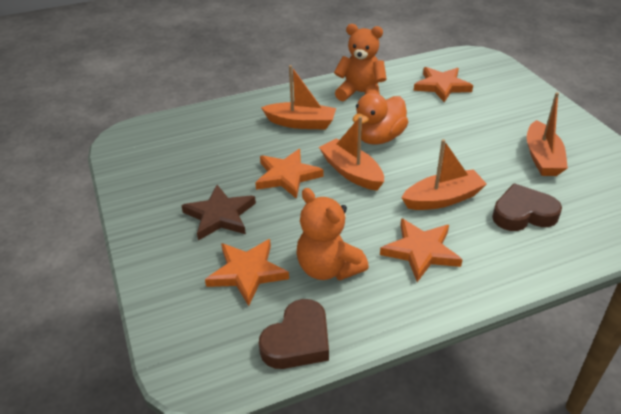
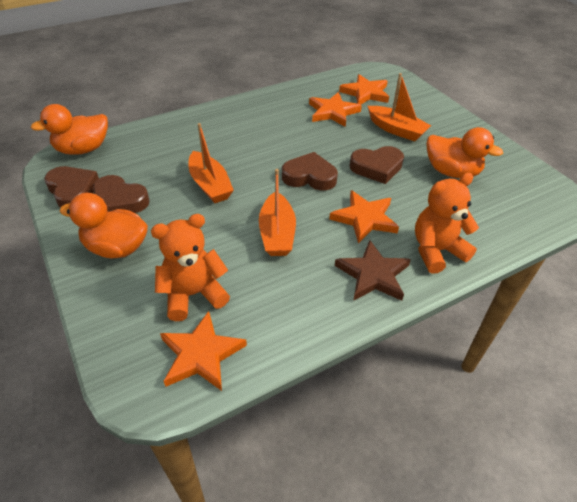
brown heart: 2 -> 4
orange boat: 4 -> 3
orange duck: 1 -> 3

